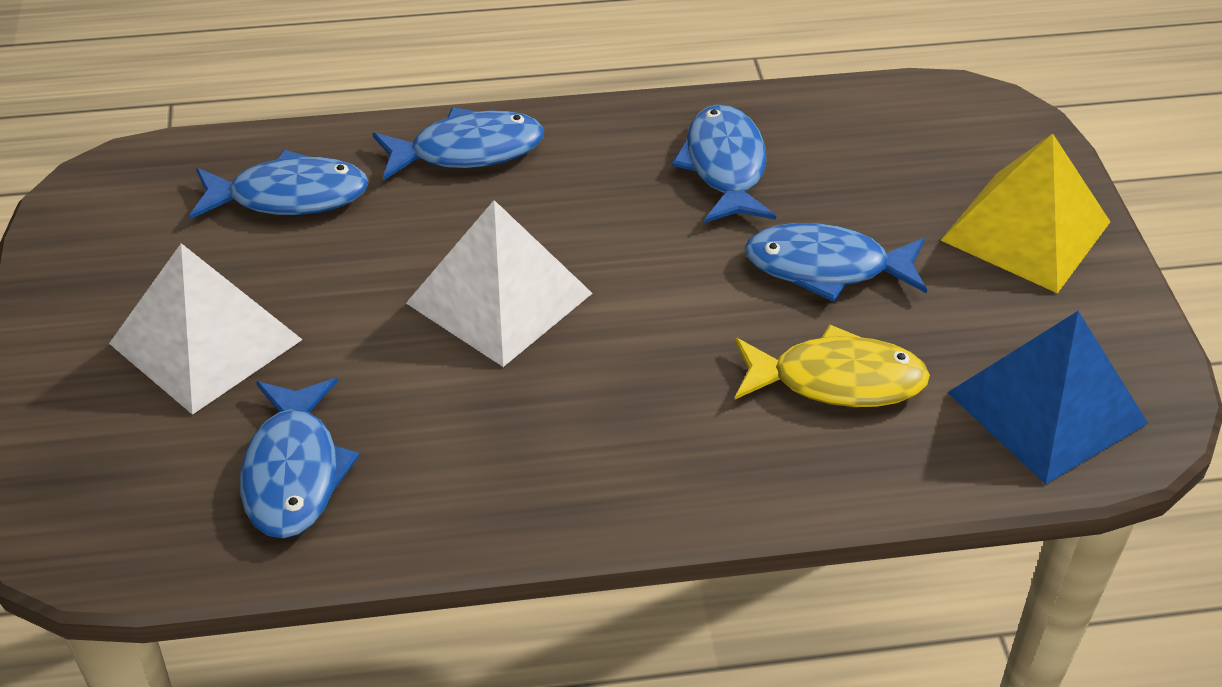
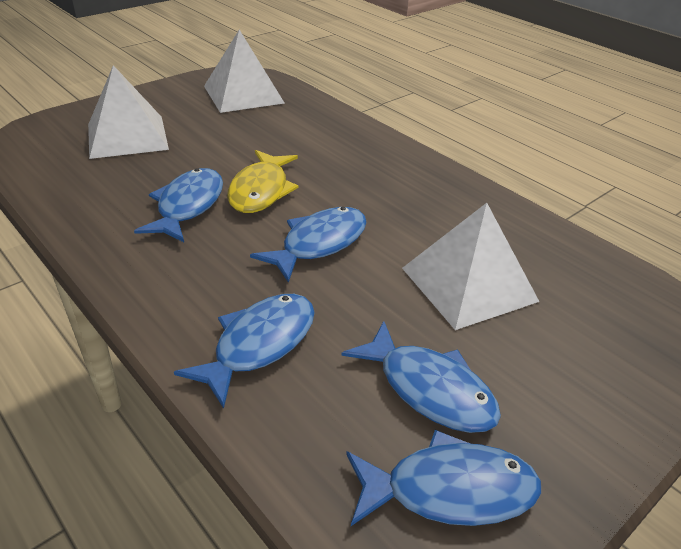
blue pyramid: 1 -> 0
white pyramid: 2 -> 3
yellow pyramid: 1 -> 0

